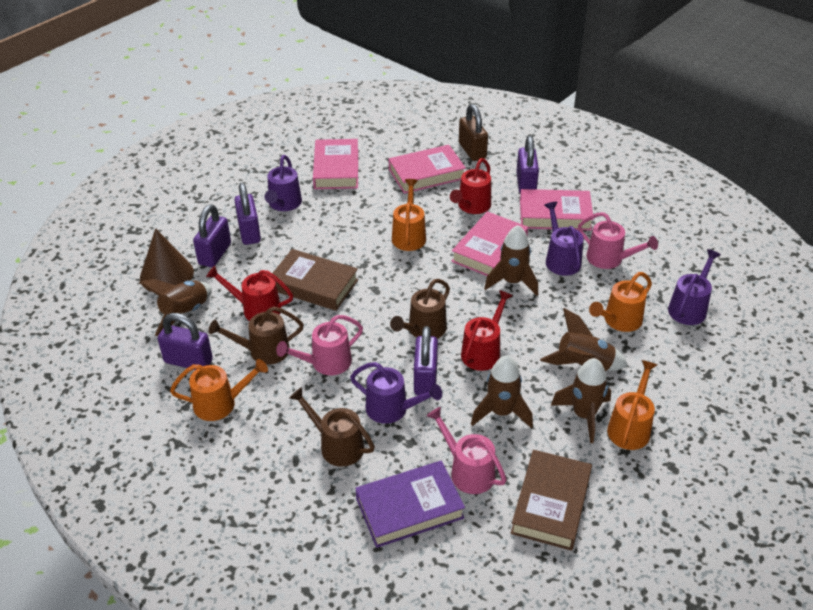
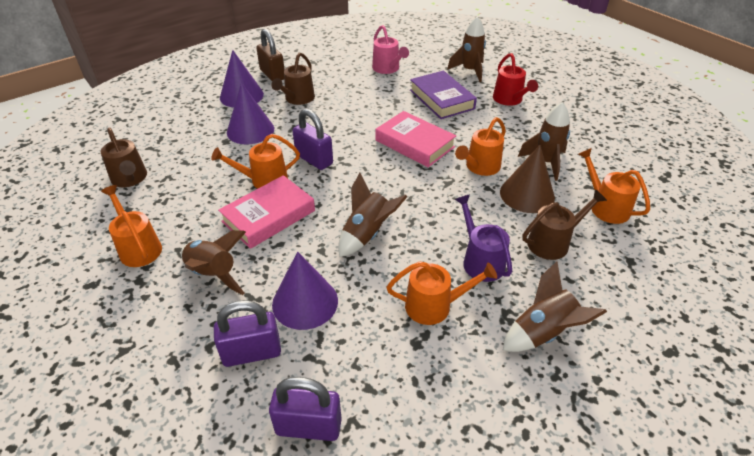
brown book: 2 -> 0
orange watering can: 4 -> 5
pink book: 4 -> 2
pink watering can: 3 -> 1
purple cone: 0 -> 3
purple padlock: 5 -> 3
purple watering can: 4 -> 1
red watering can: 3 -> 1

